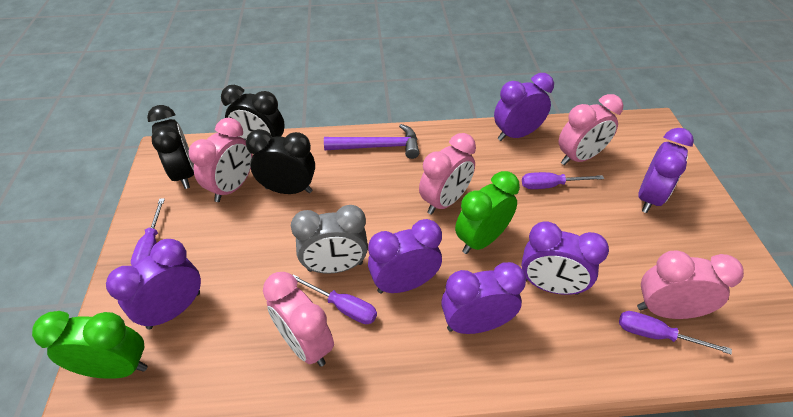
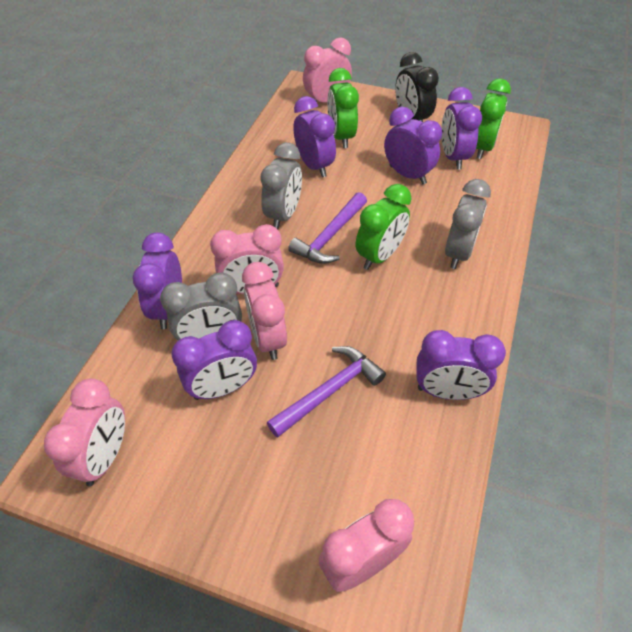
black clock: 3 -> 1
green clock: 2 -> 3
grey clock: 1 -> 3
purple hammer: 1 -> 2
purple screwdriver: 4 -> 0

